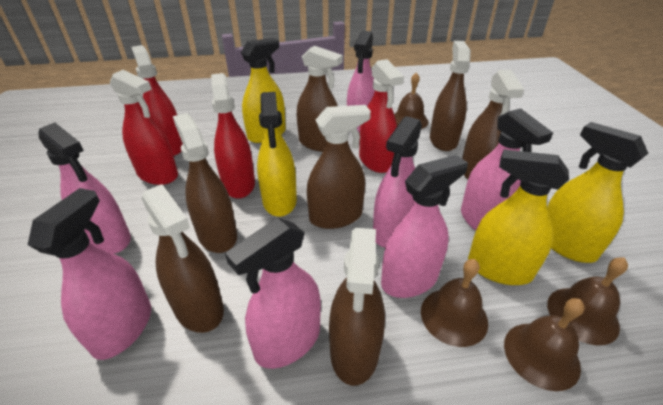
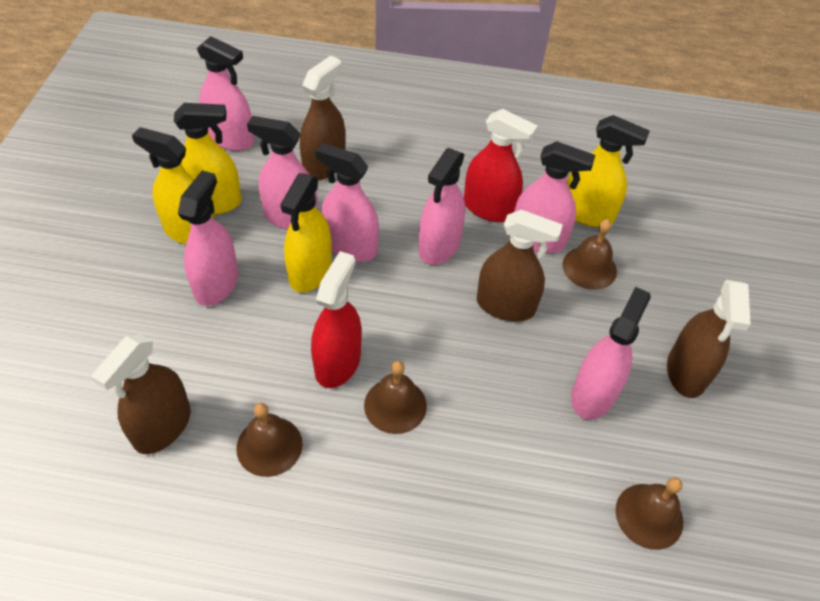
brown spray bottle: 7 -> 4
red spray bottle: 4 -> 2

